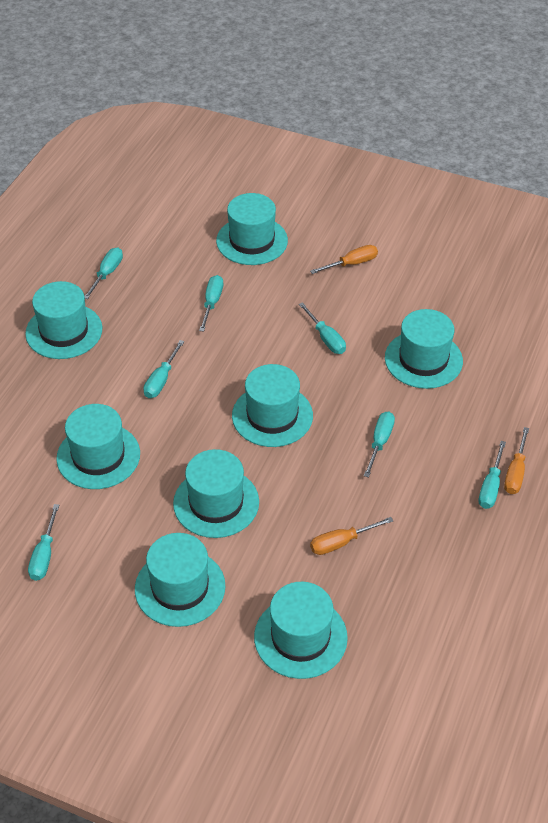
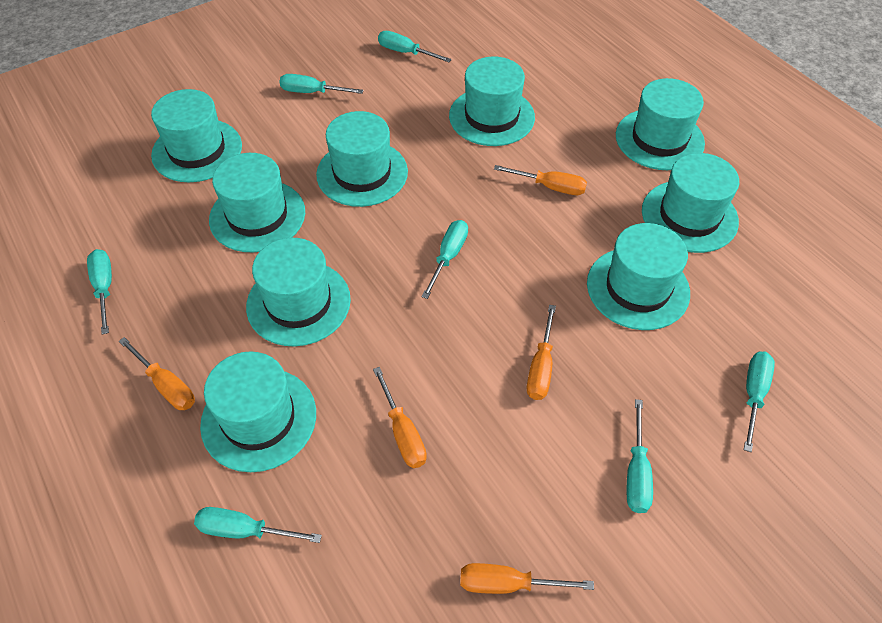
orange screwdriver: 3 -> 5
turquoise hat: 8 -> 9

